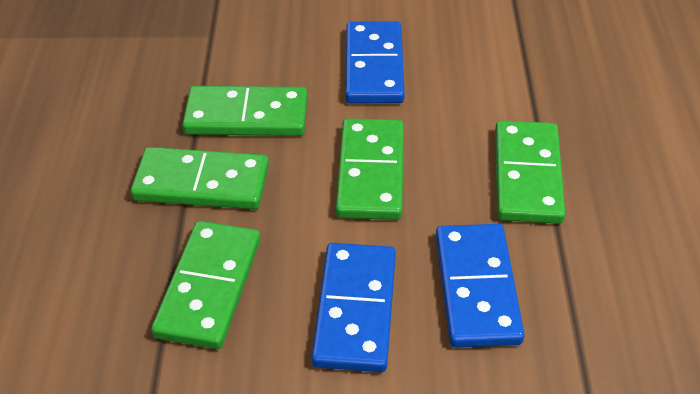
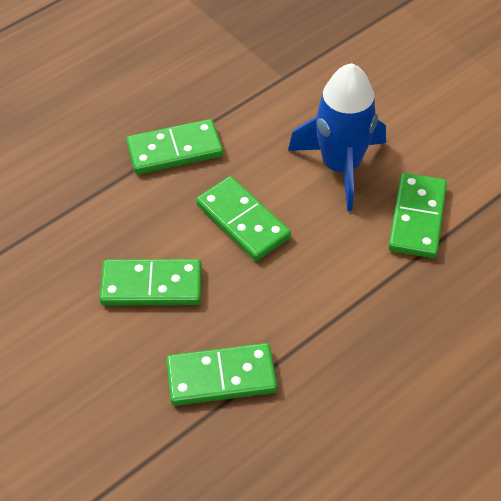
blue domino: 3 -> 0
blue rocket: 0 -> 1

